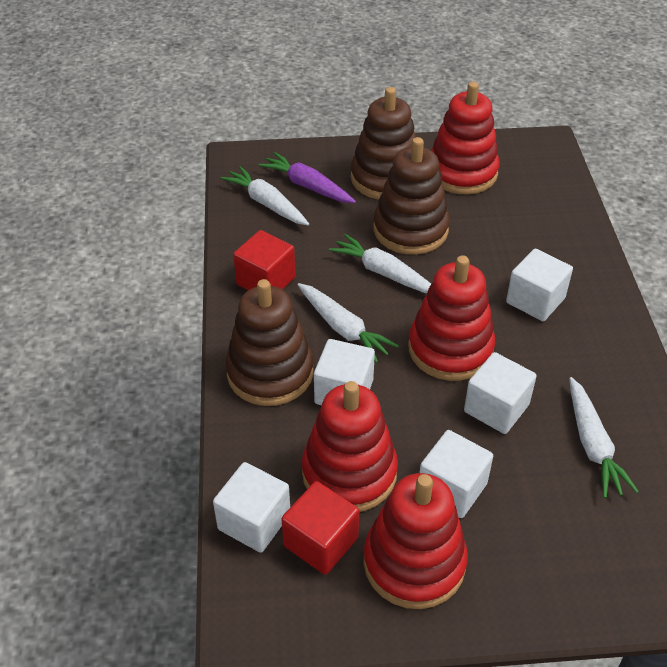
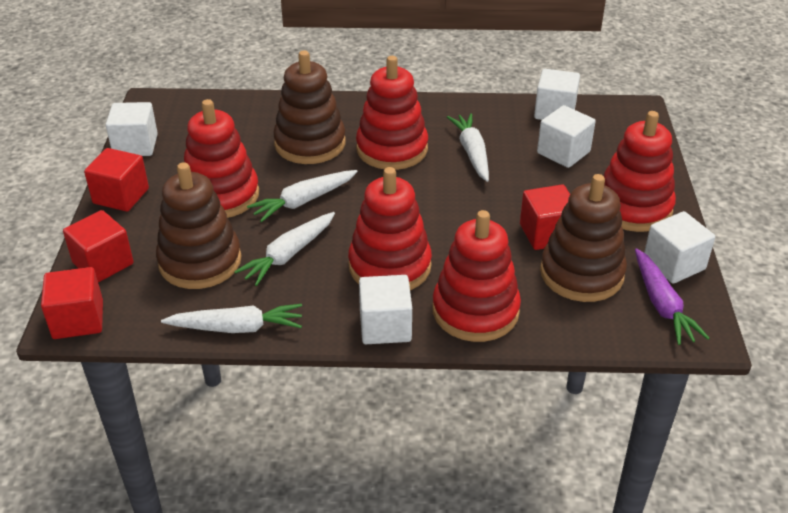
red cube: 2 -> 4
red stacking toy: 4 -> 5

